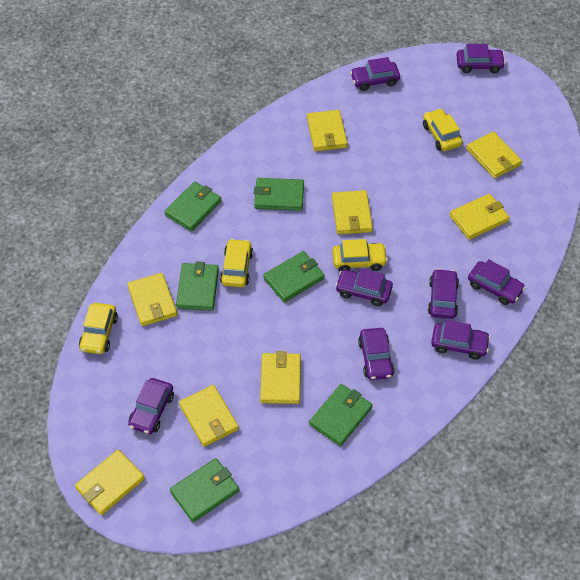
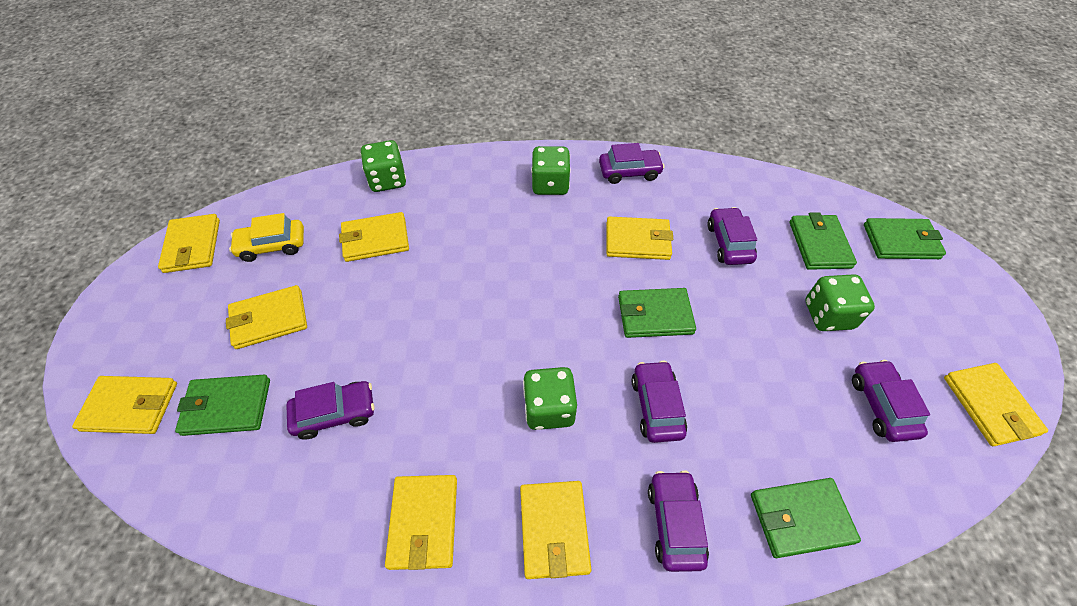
green dice: 0 -> 4
green wallet: 6 -> 5
purple car: 8 -> 6
yellow car: 4 -> 1

